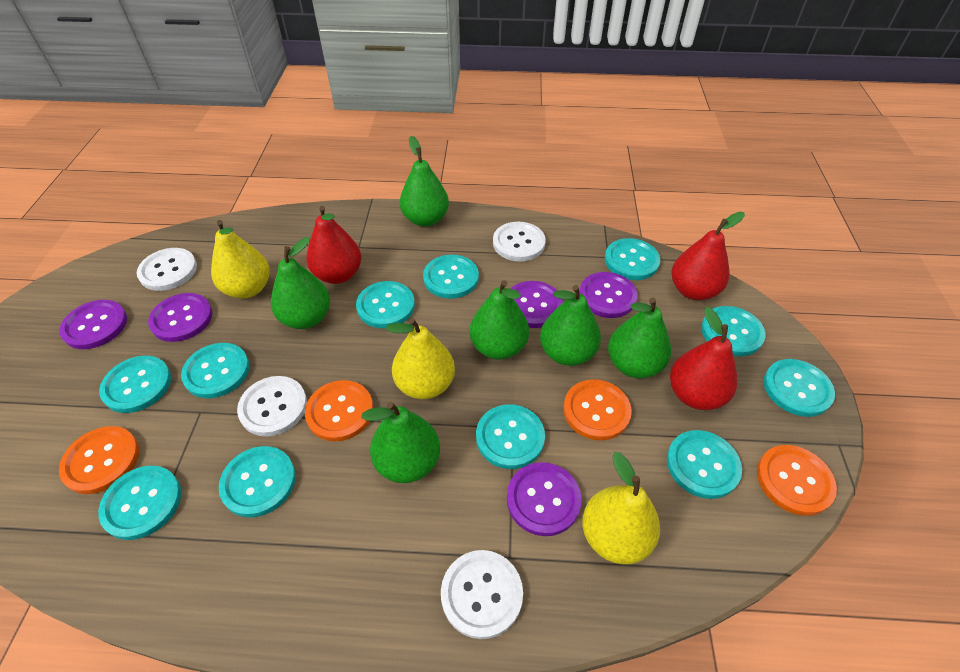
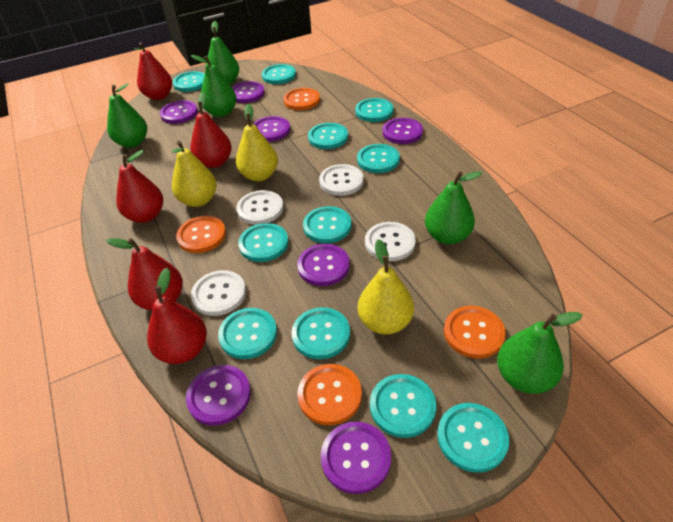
green pear: 6 -> 5
purple button: 5 -> 7
red pear: 3 -> 5

